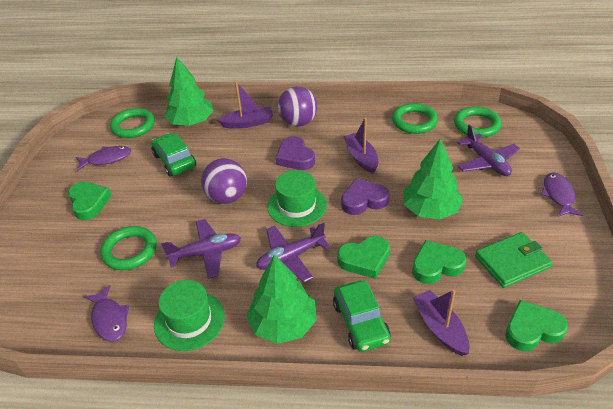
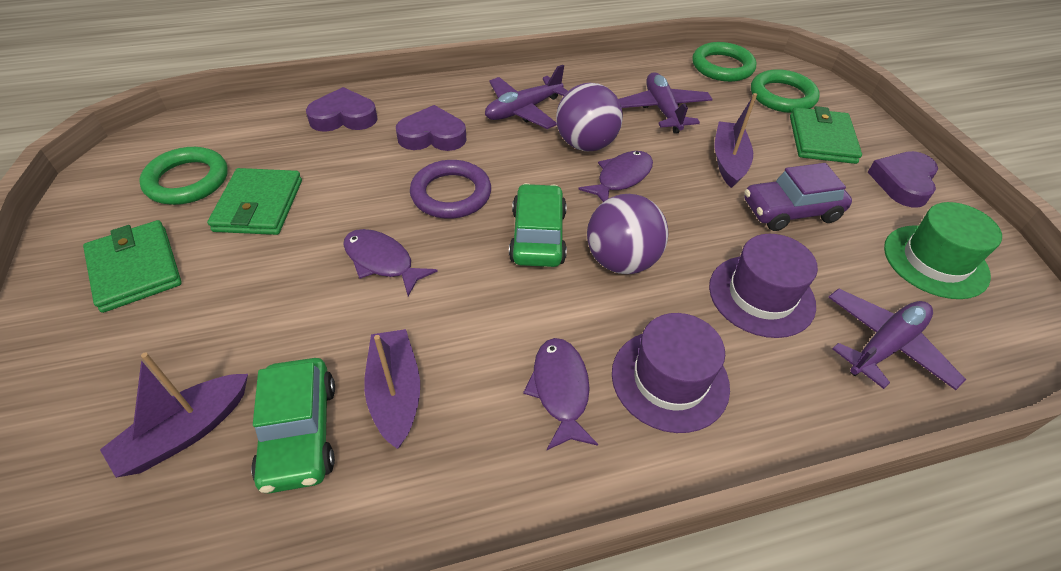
green hat: 2 -> 1
green heart: 4 -> 0
green ring: 4 -> 3
green tree: 3 -> 0
green wallet: 1 -> 3
purple car: 0 -> 1
purple hat: 0 -> 2
purple heart: 2 -> 3
purple ring: 0 -> 1

